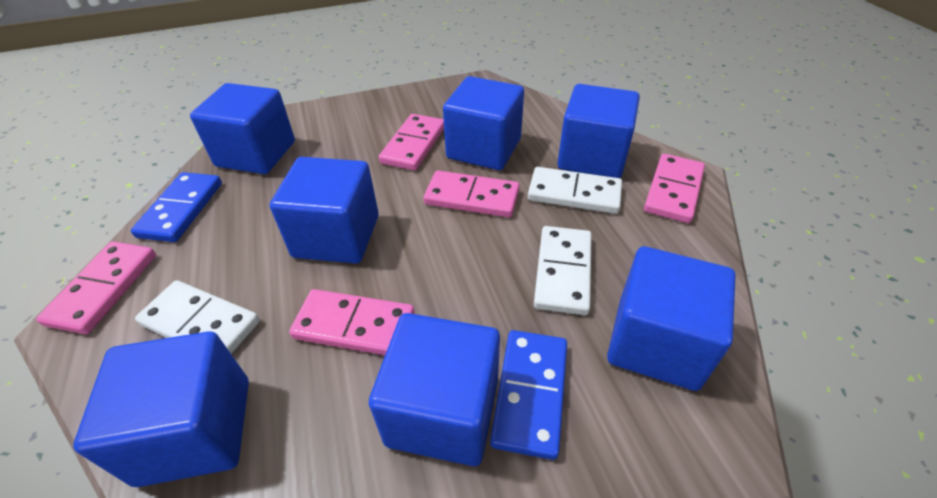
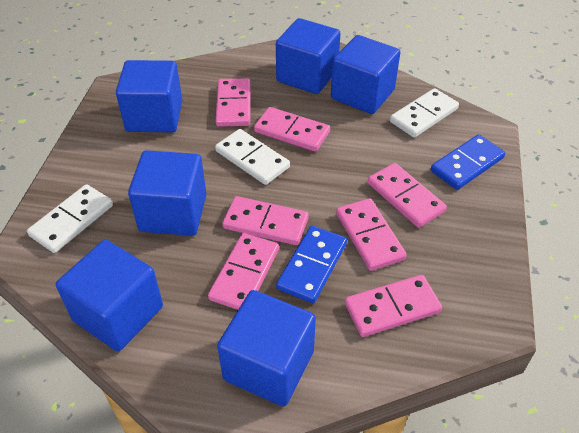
blue cube: 7 -> 6
pink domino: 5 -> 7

